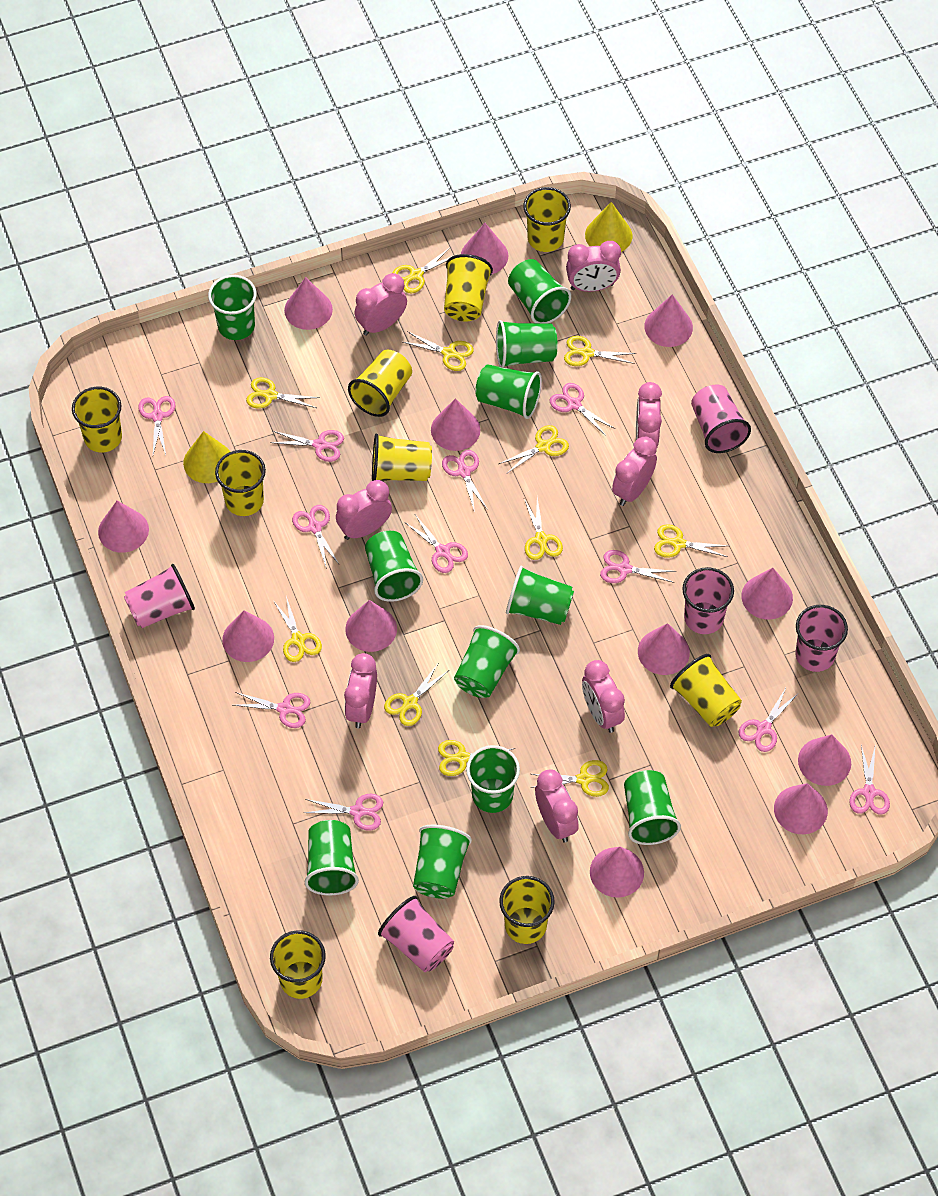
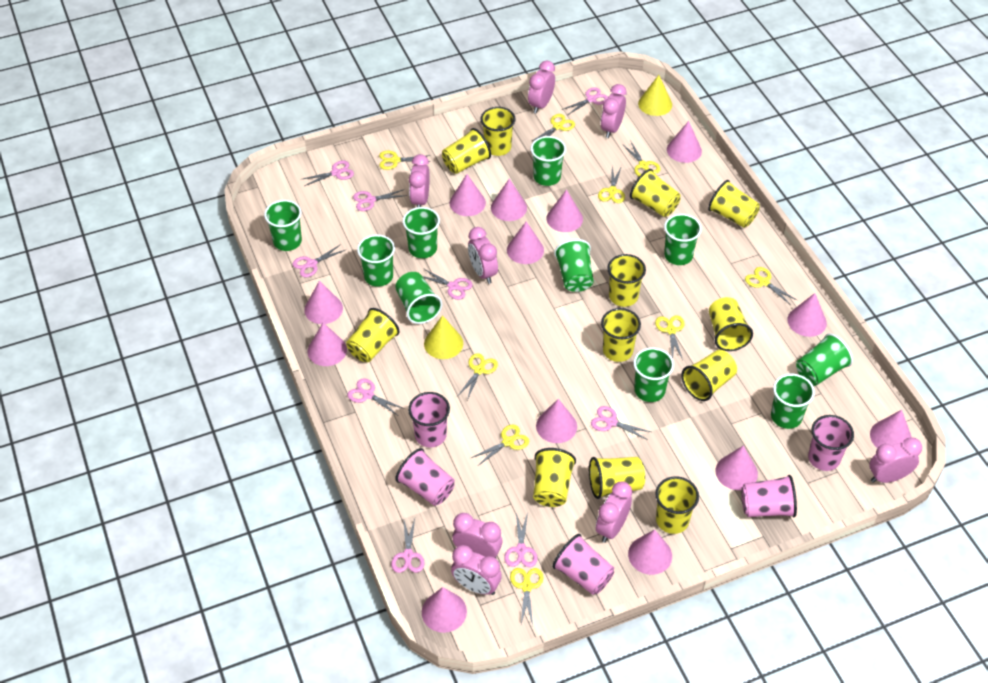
green cup: 11 -> 10
pink cone: 12 -> 13
pink scissors: 11 -> 9
yellow cup: 9 -> 12
yellow scissors: 11 -> 9

